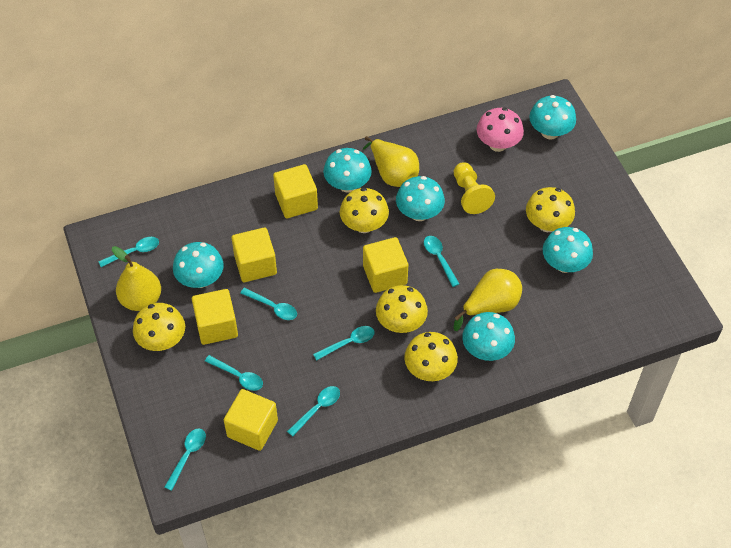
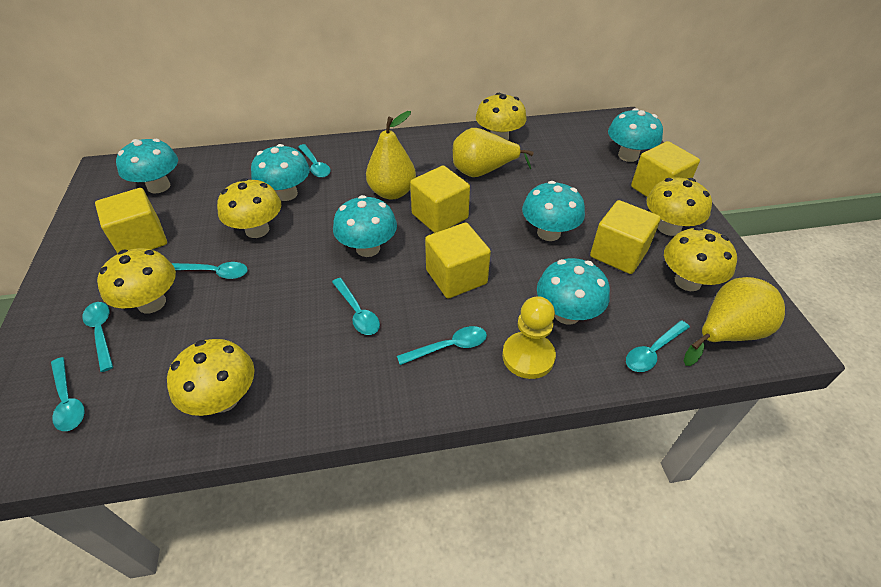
pink mushroom: 1 -> 0
yellow mushroom: 5 -> 6

